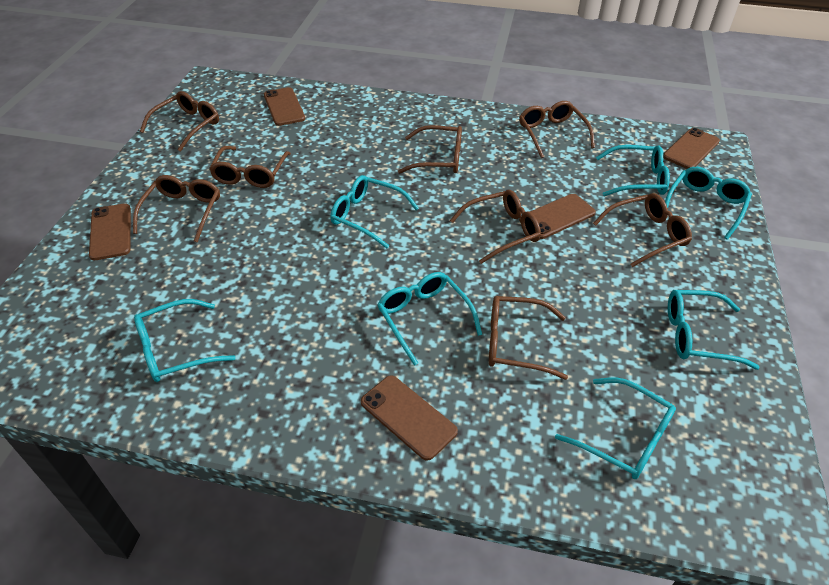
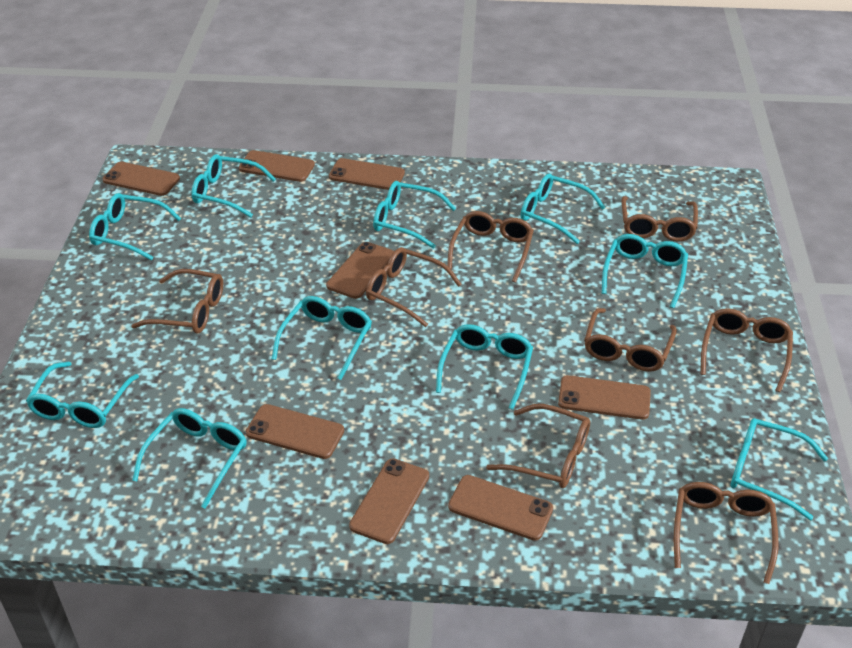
brown phone: 5 -> 8
turquoise glasses: 7 -> 10

